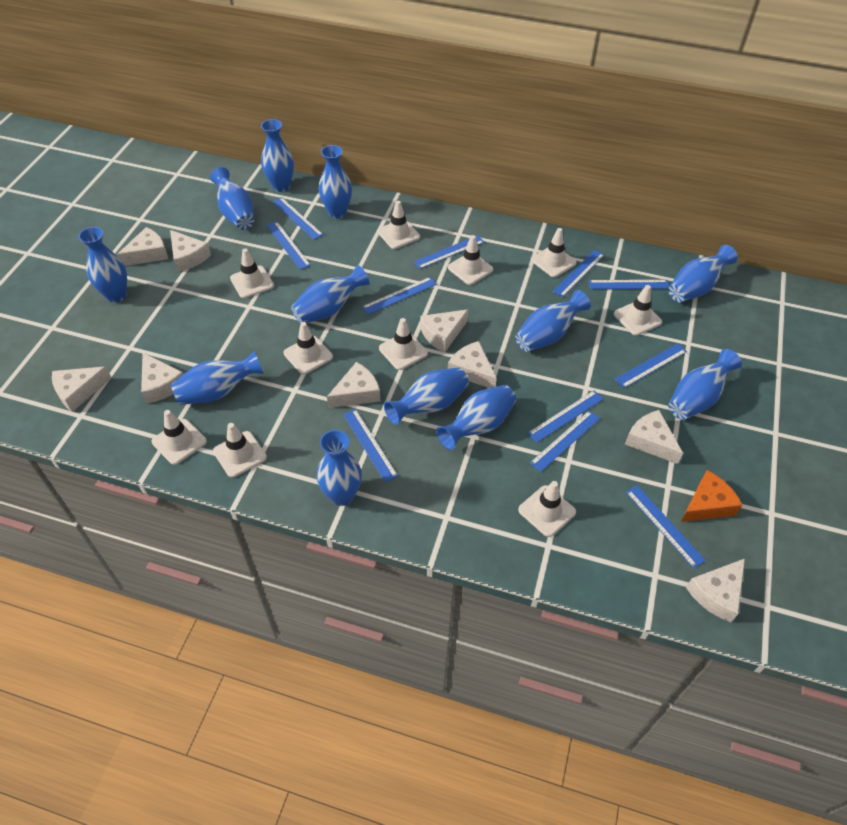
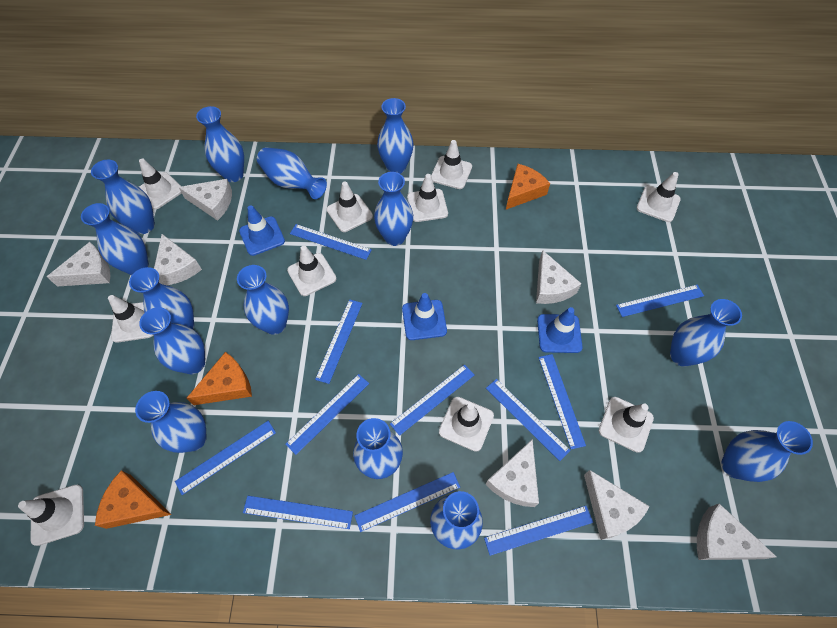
blue traffic cone: 0 -> 3
blue vase: 12 -> 14
orange cheese: 1 -> 3
white cheese: 9 -> 7

